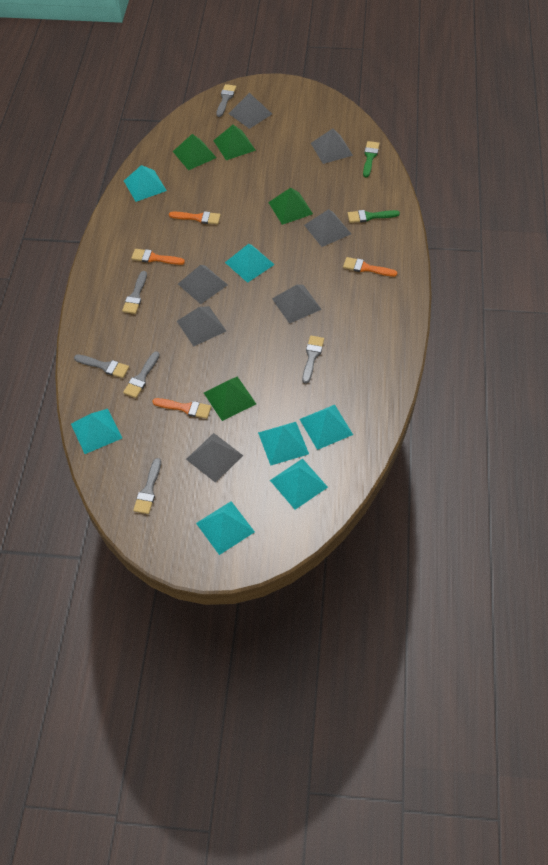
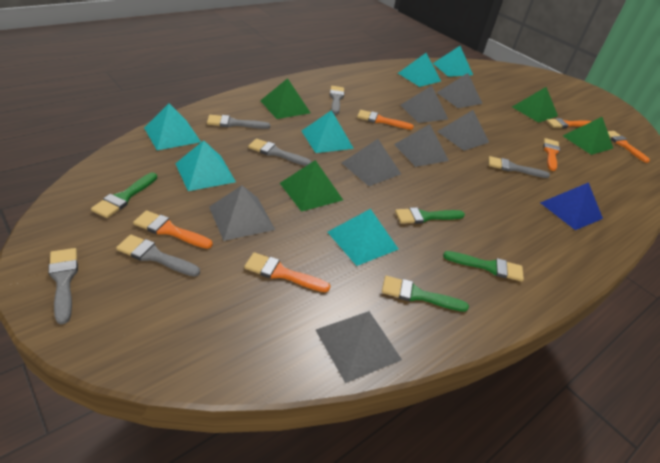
blue pyramid: 0 -> 1
green brush: 2 -> 4
orange brush: 4 -> 6
turquoise pyramid: 7 -> 6

